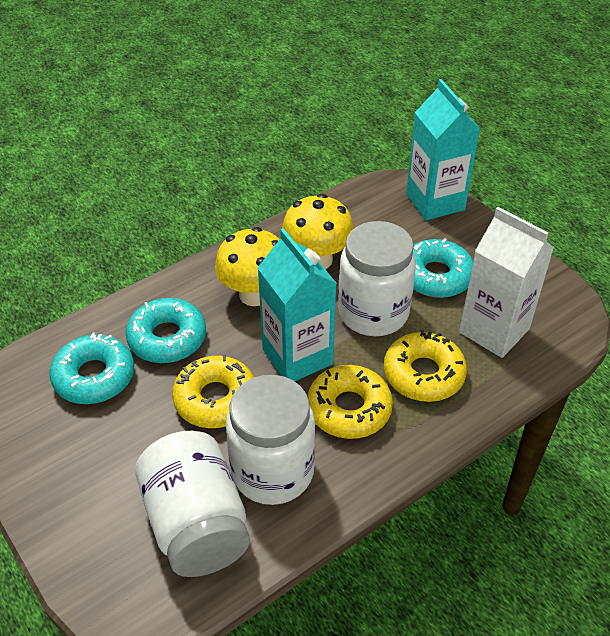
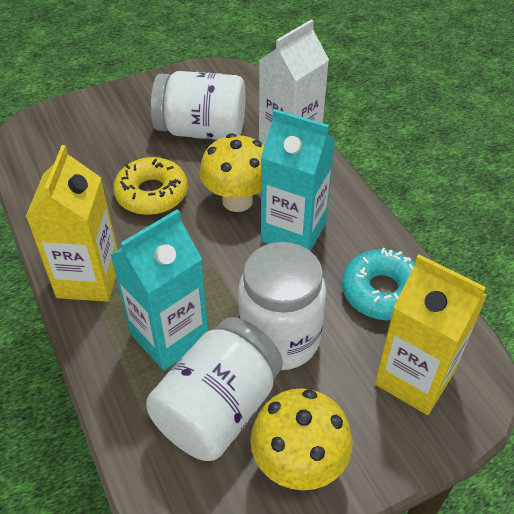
turquoise donut: 3 -> 1
yellow carton: 0 -> 2
yellow donut: 3 -> 1

